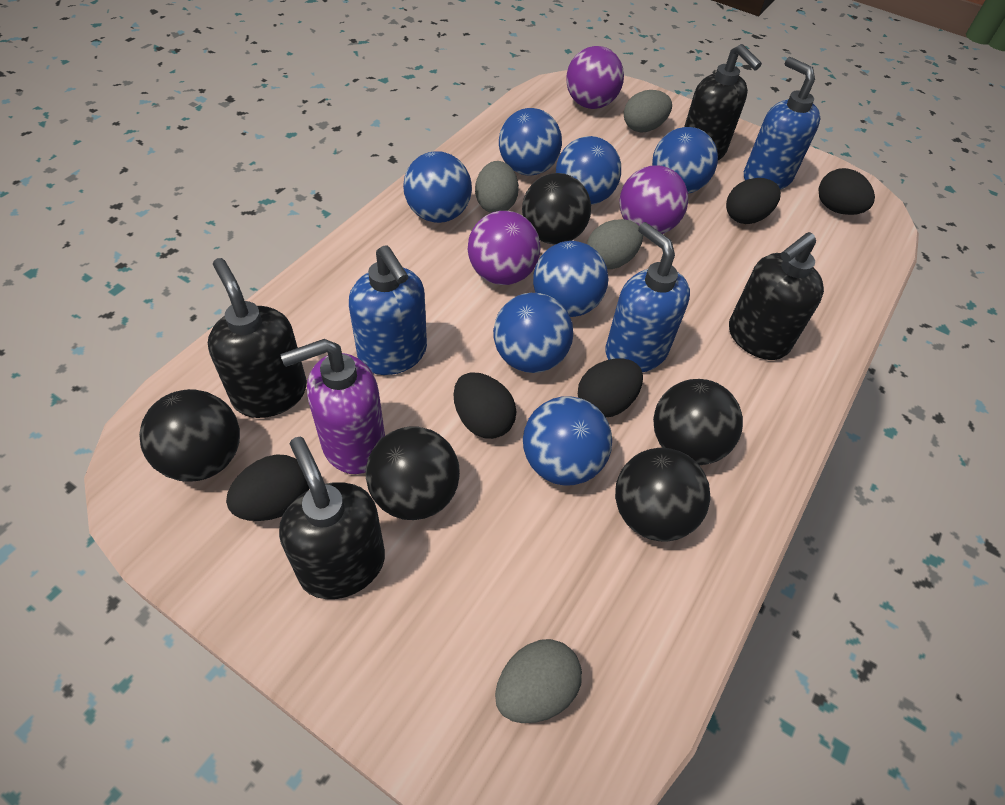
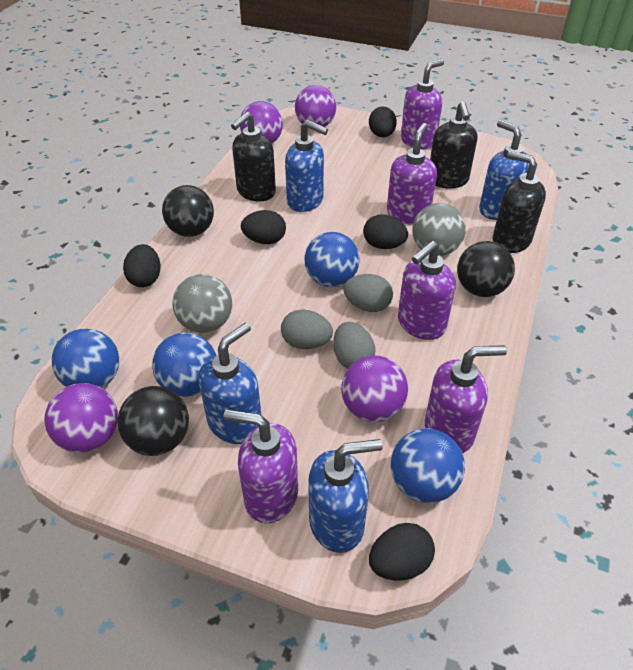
black ball: 5 -> 3
black soap dispenser: 4 -> 3
blue ball: 7 -> 4
blue soap dispenser: 3 -> 4
grey ball: 0 -> 2
grey egg: 4 -> 3
purple ball: 3 -> 4
purple soap dispenser: 1 -> 5

